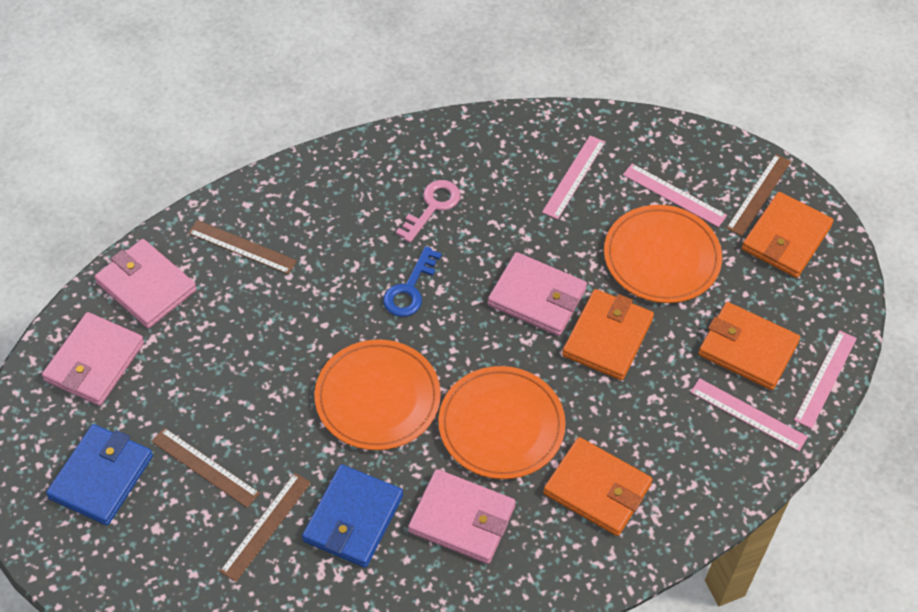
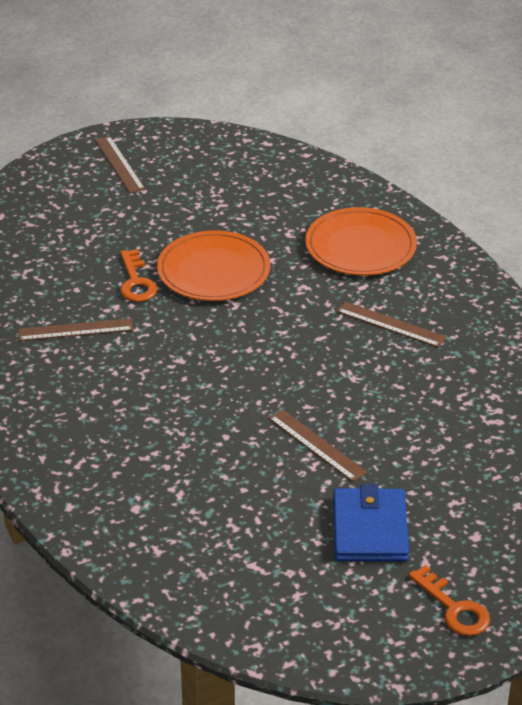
blue key: 1 -> 0
blue wallet: 2 -> 1
orange key: 0 -> 2
orange plate: 3 -> 2
orange wallet: 4 -> 0
pink key: 1 -> 0
pink ruler: 4 -> 0
pink wallet: 4 -> 0

